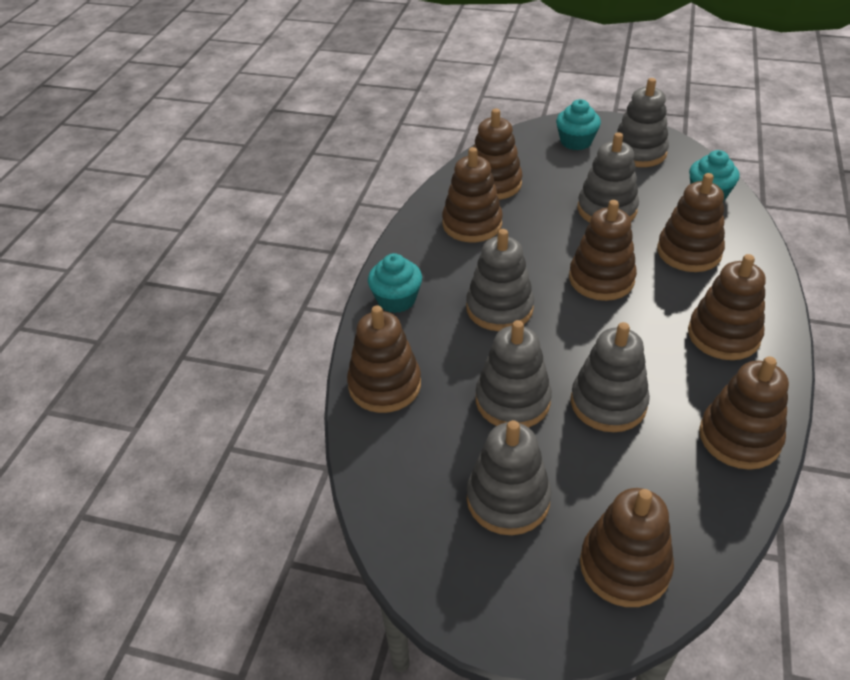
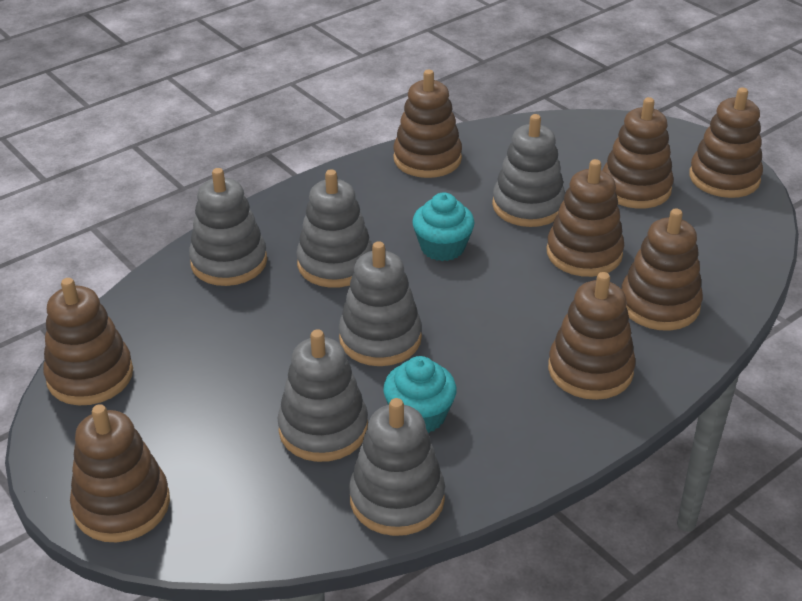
turquoise cupcake: 3 -> 2

